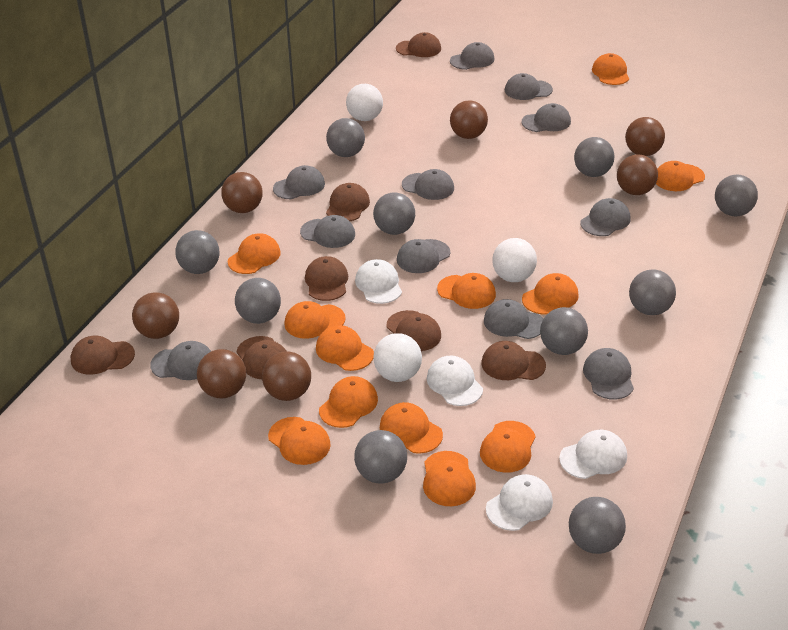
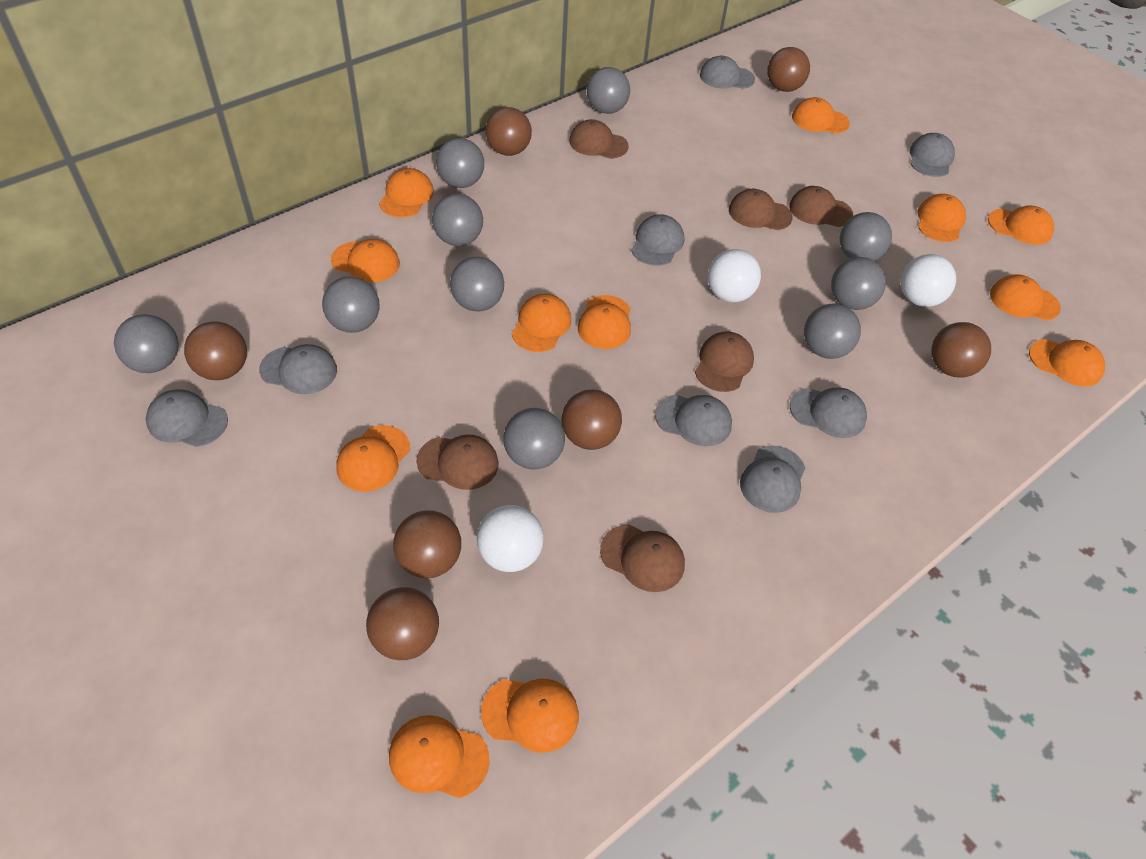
brown cap: 7 -> 6
grey cap: 11 -> 8
white cap: 4 -> 0

